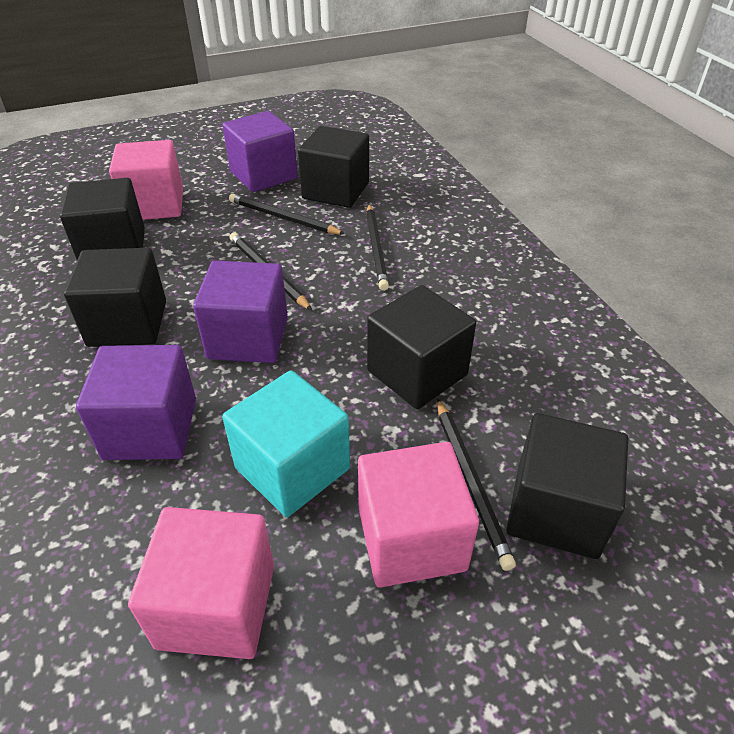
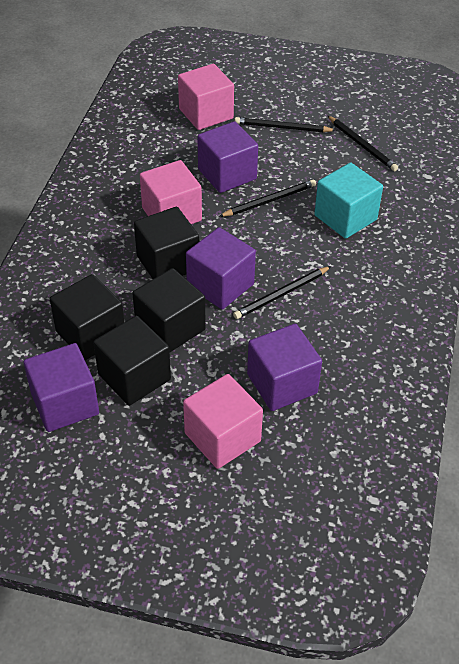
black cube: 5 -> 4
purple cube: 3 -> 4

